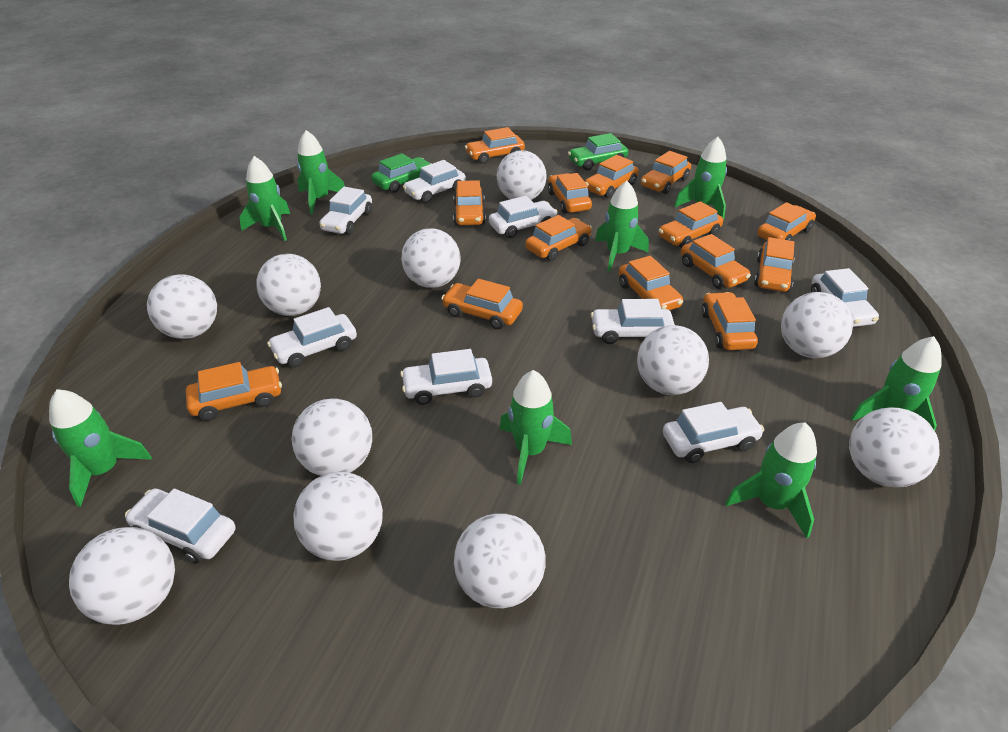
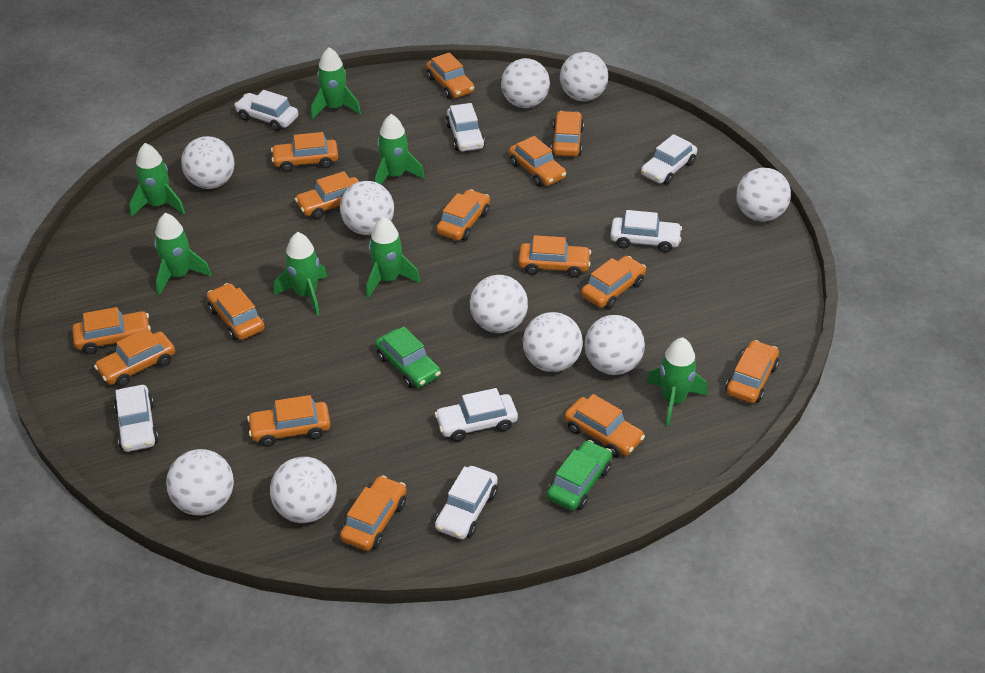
green rocket: 8 -> 7
orange car: 14 -> 15
white ball: 11 -> 10
white car: 9 -> 7

